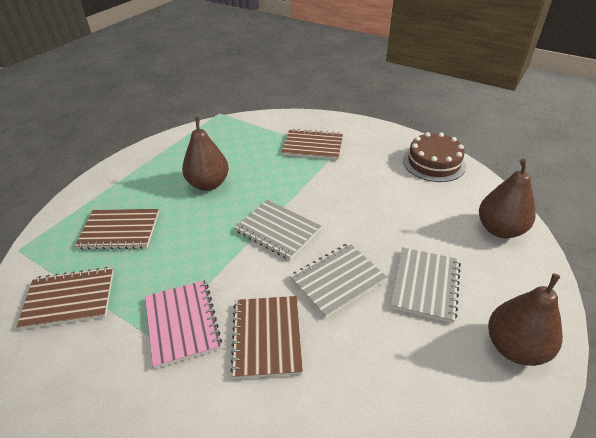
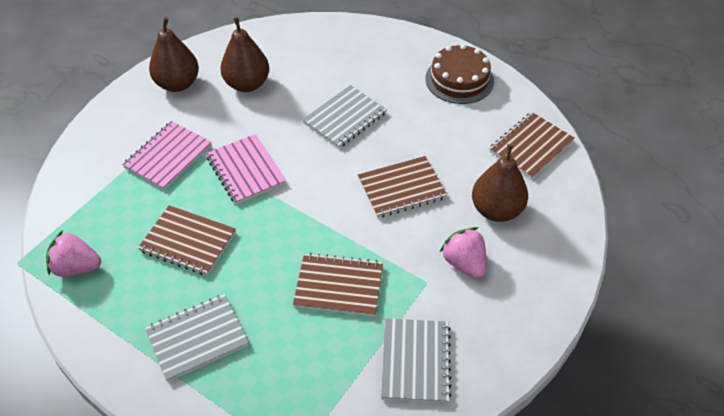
pink notebook: 1 -> 2
pink strawberry: 0 -> 2

